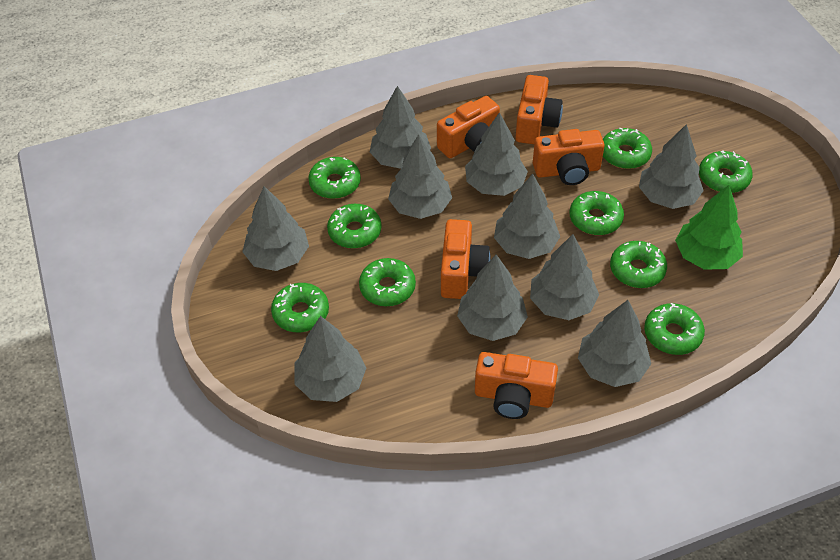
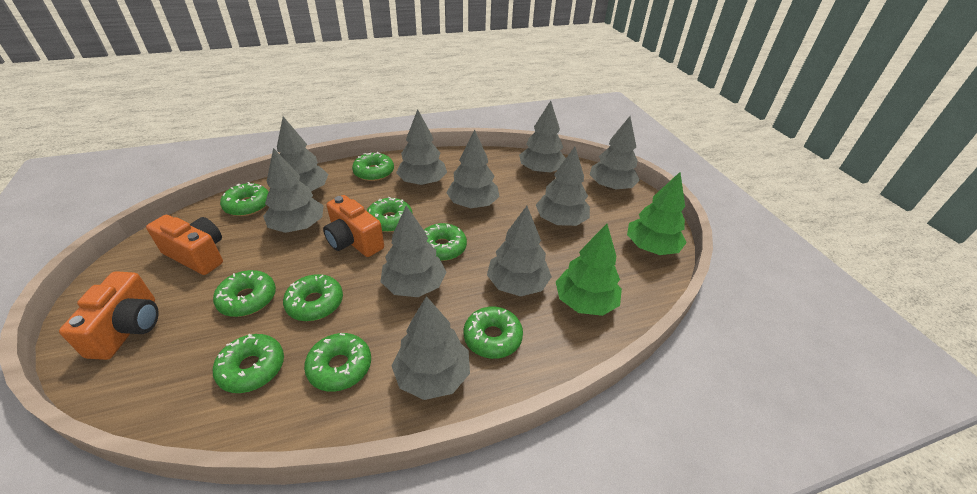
green tree: 1 -> 2
orange camera: 5 -> 3

